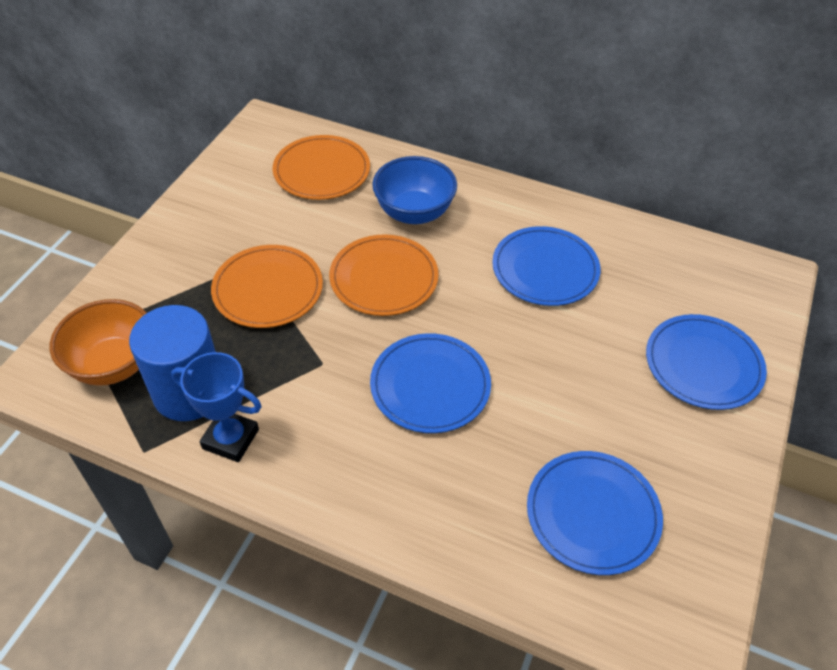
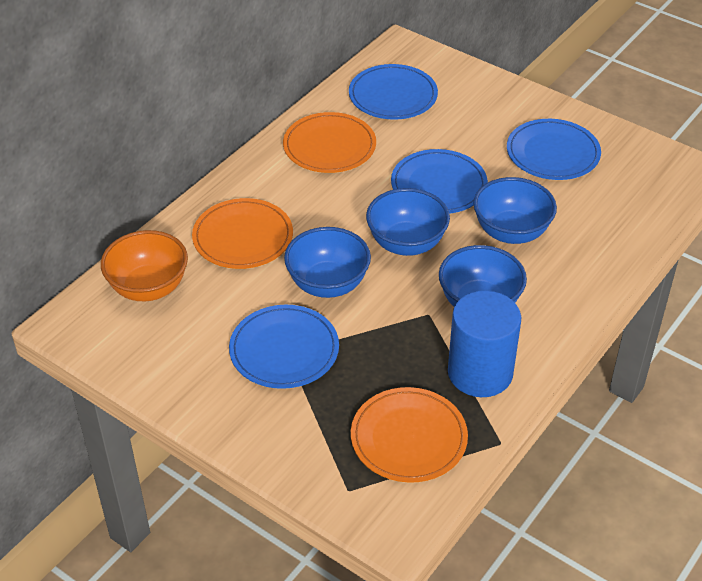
blue bowl: 1 -> 4
blue trophy: 1 -> 0

